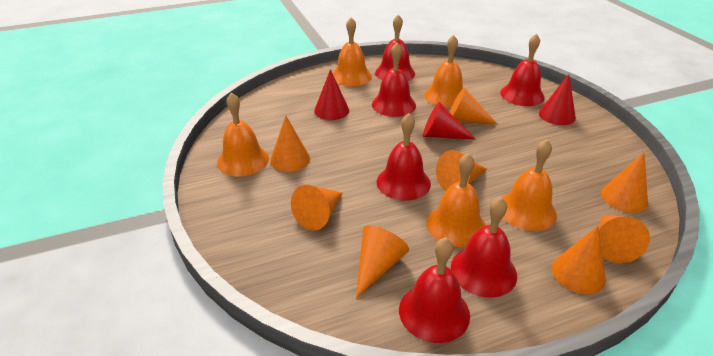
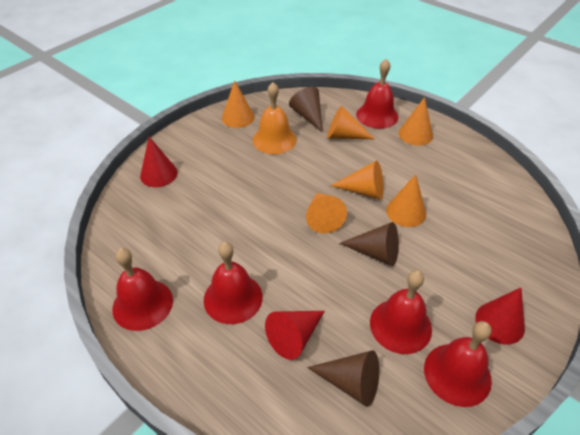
brown cone: 0 -> 3
orange bell: 5 -> 1
orange cone: 8 -> 6
red bell: 6 -> 5

